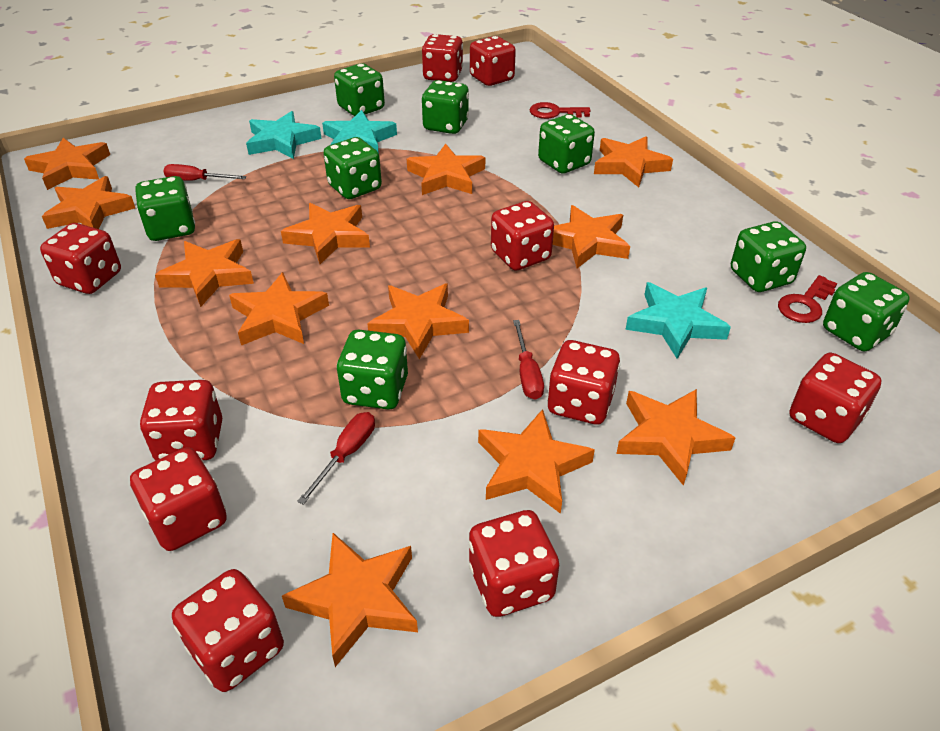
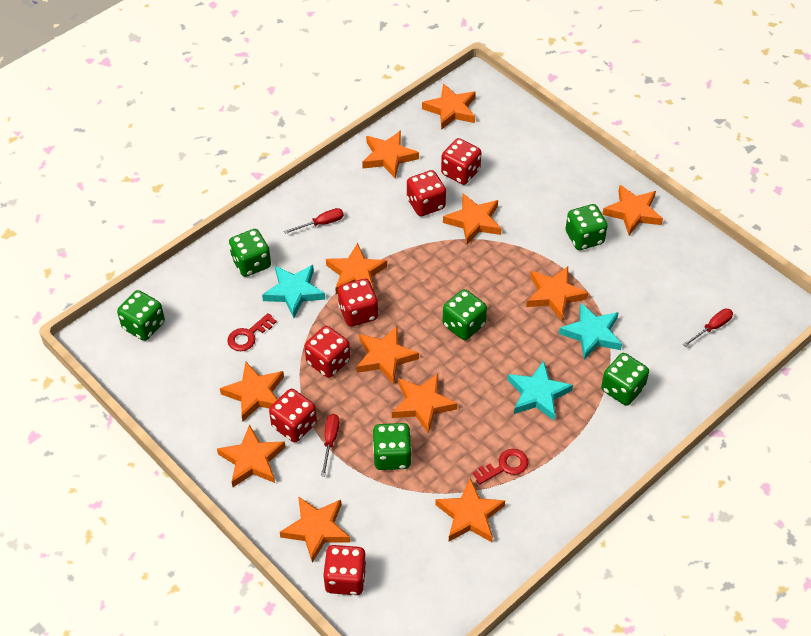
green dice: 8 -> 6
red dice: 10 -> 6

